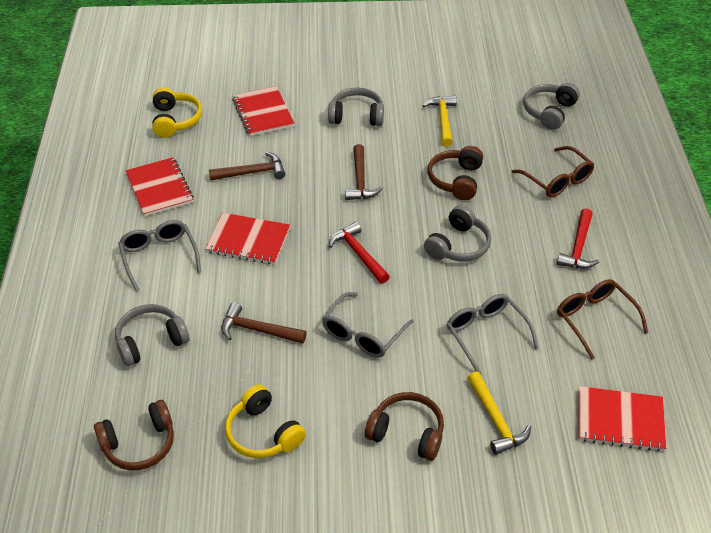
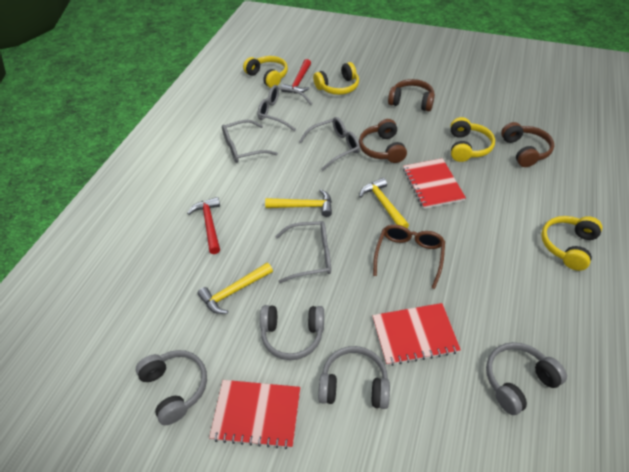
brown glasses: 2 -> 1
brown hammer: 3 -> 0
grey glasses: 3 -> 4
red notebook: 4 -> 3
yellow hammer: 2 -> 3
yellow headphones: 2 -> 4

